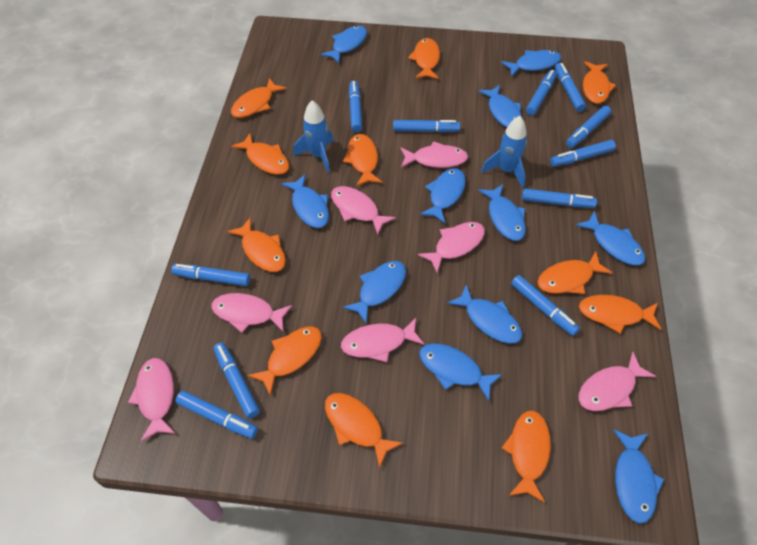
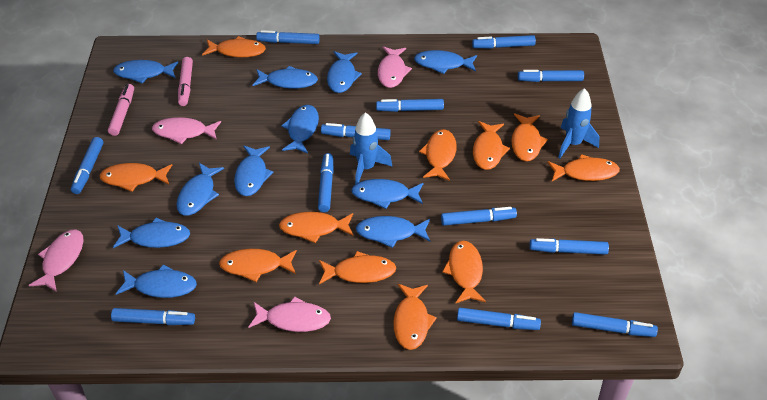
blue marker: 11 -> 12
pink fish: 7 -> 4
pink marker: 0 -> 2

